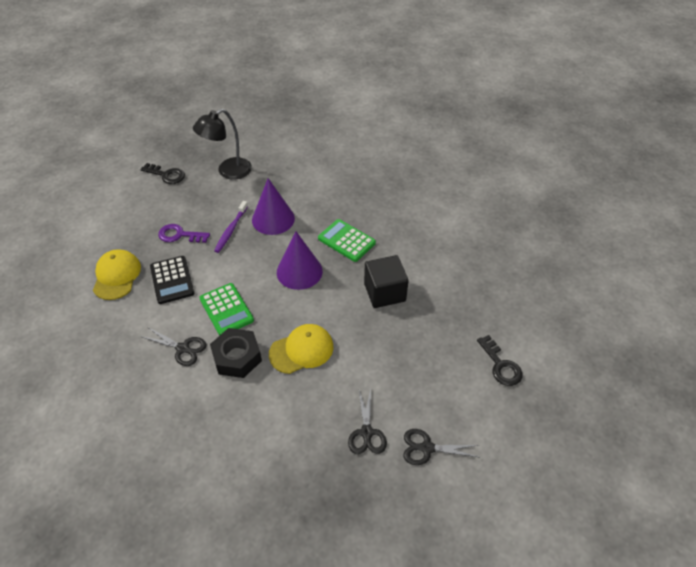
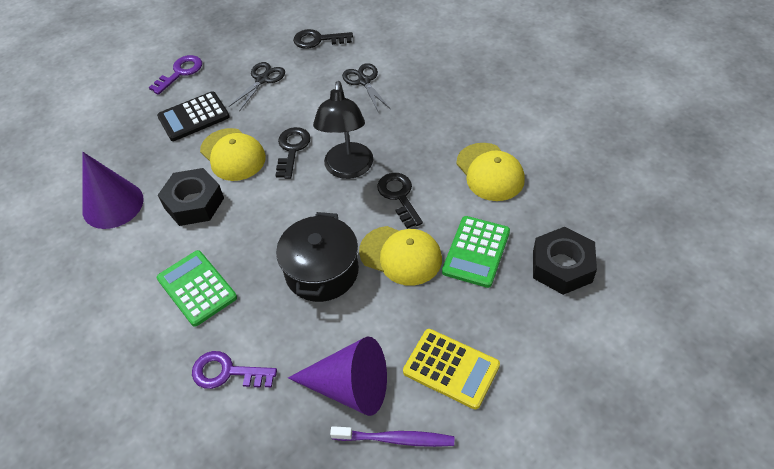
black cube: 1 -> 0
black key: 2 -> 3
black nut: 1 -> 2
black pot: 0 -> 1
black scissors: 3 -> 2
purple key: 1 -> 2
yellow calculator: 0 -> 1
yellow cap: 2 -> 3

